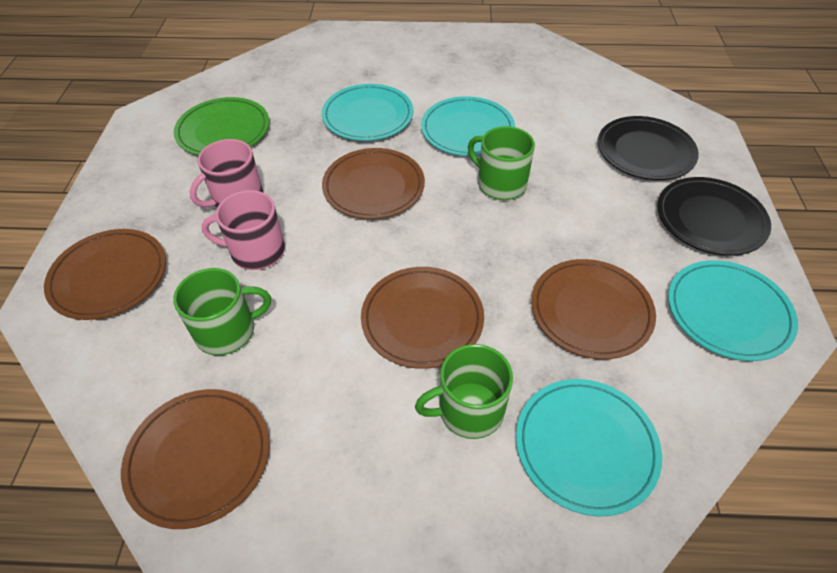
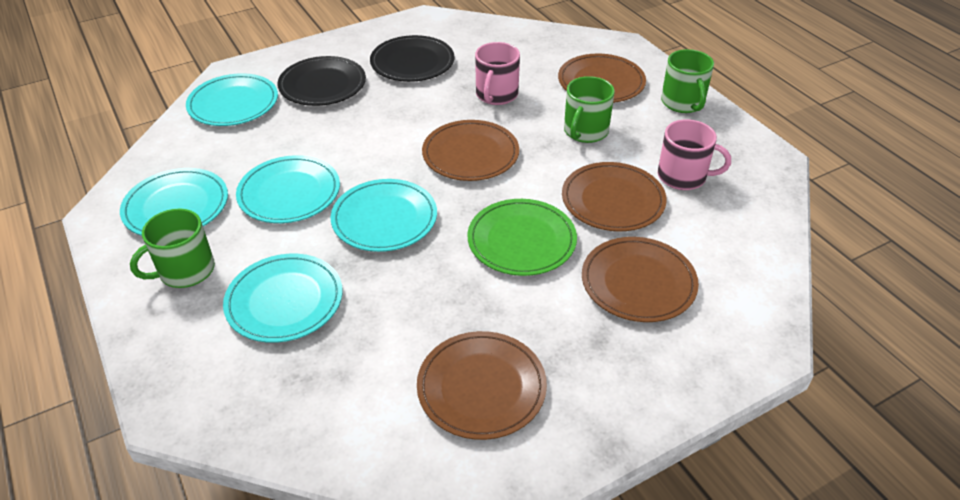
turquoise plate: 4 -> 5

